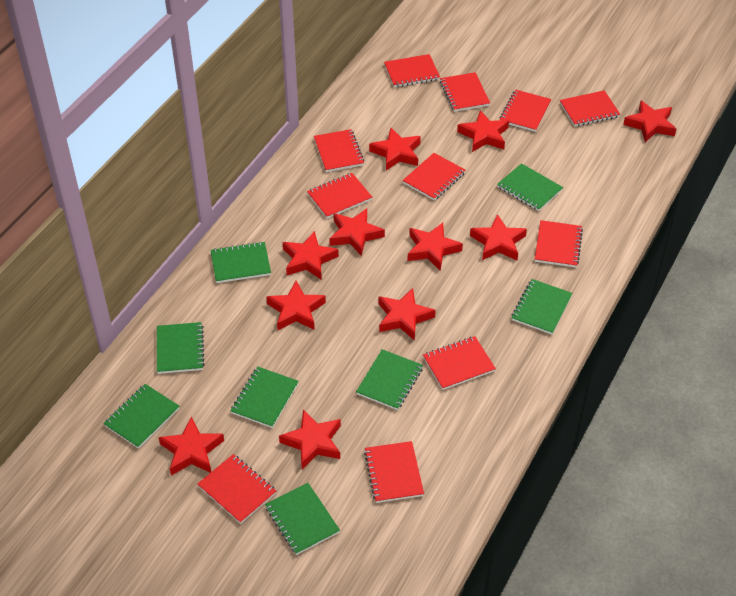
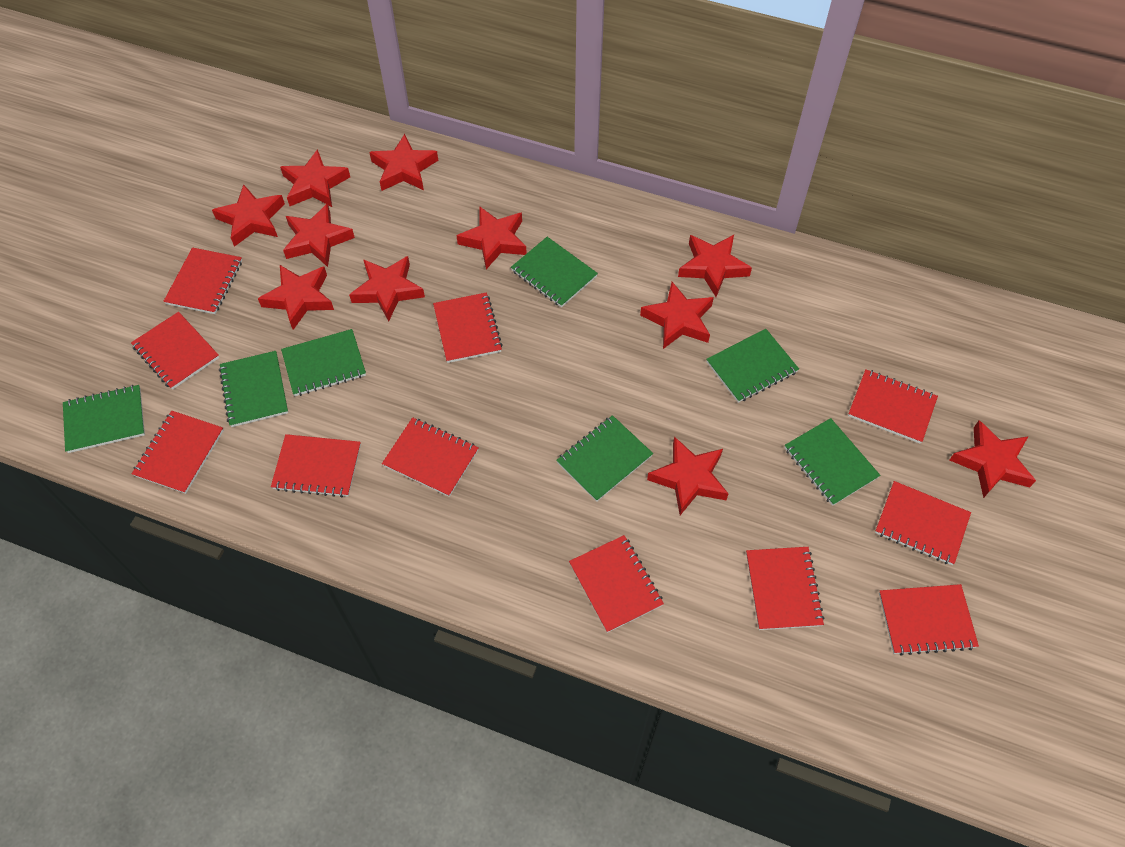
green notebook: 8 -> 7

